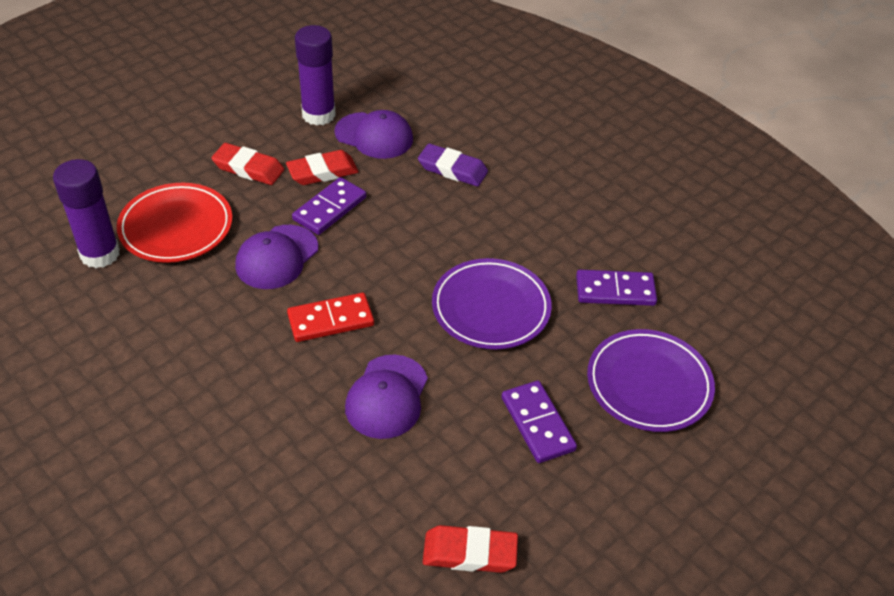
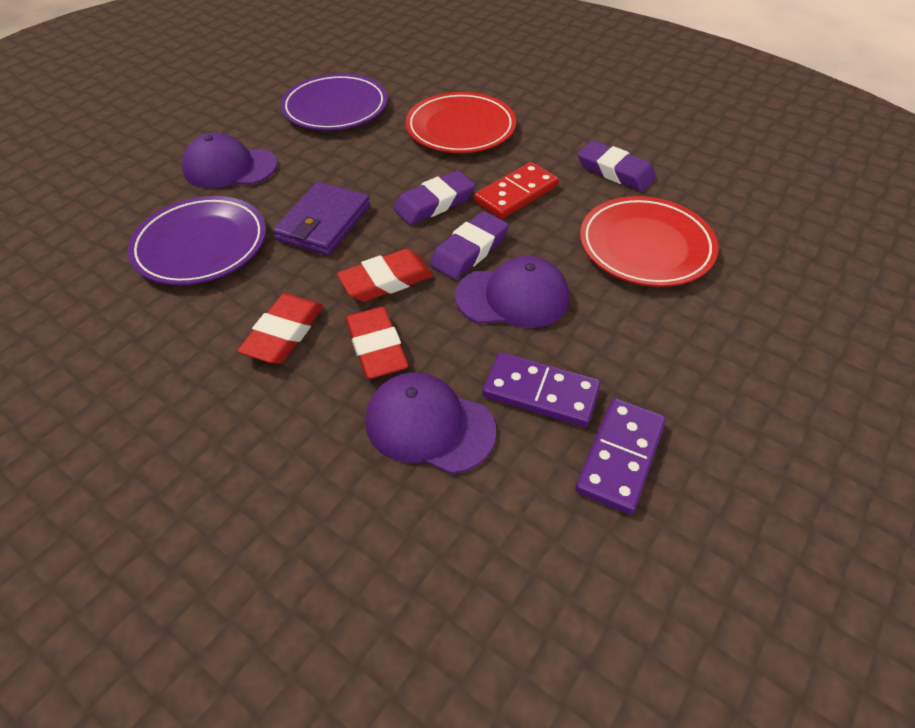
purple domino: 3 -> 2
purple eraser: 1 -> 3
purple glue stick: 2 -> 0
purple wallet: 0 -> 1
red plate: 1 -> 2

